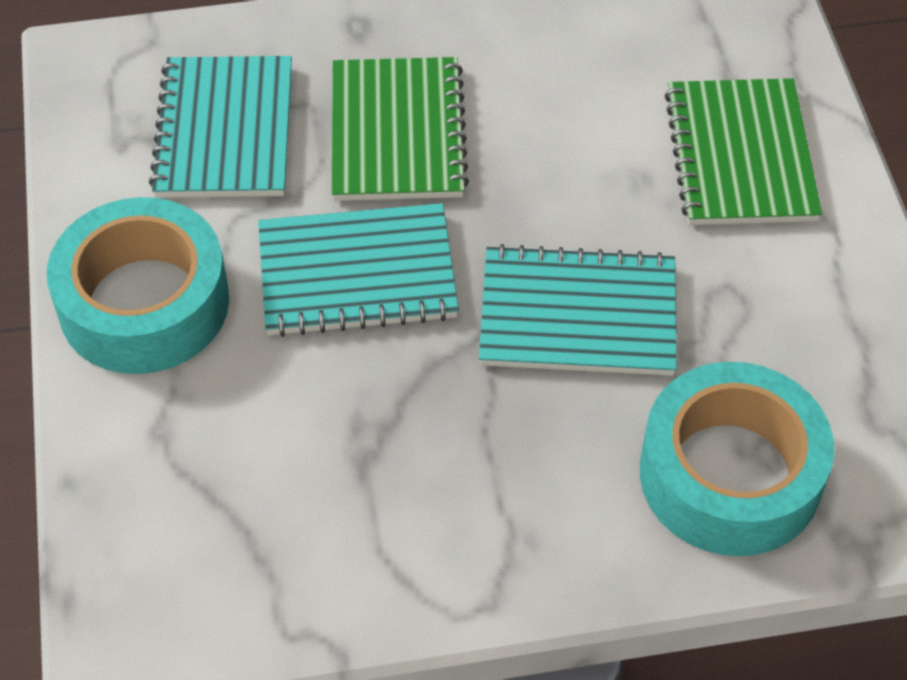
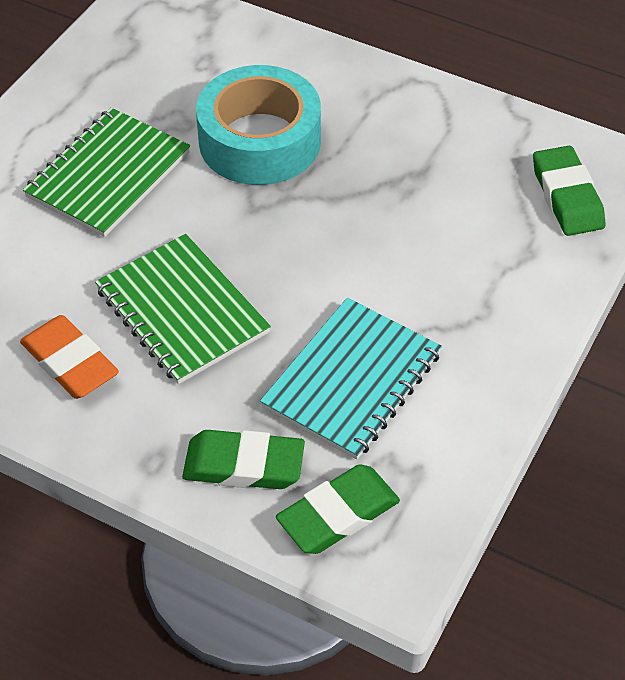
green eraser: 0 -> 3
orange eraser: 0 -> 1
turquoise notebook: 3 -> 1
turquoise tape: 2 -> 1

